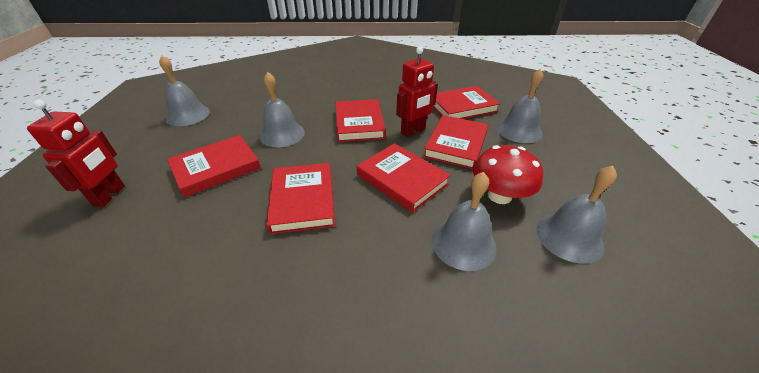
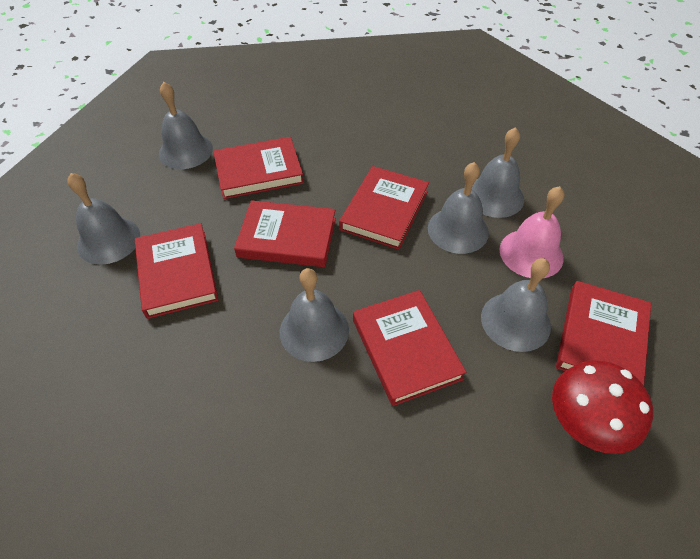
grey bell: 5 -> 6
pink bell: 0 -> 1
red robot: 2 -> 0

